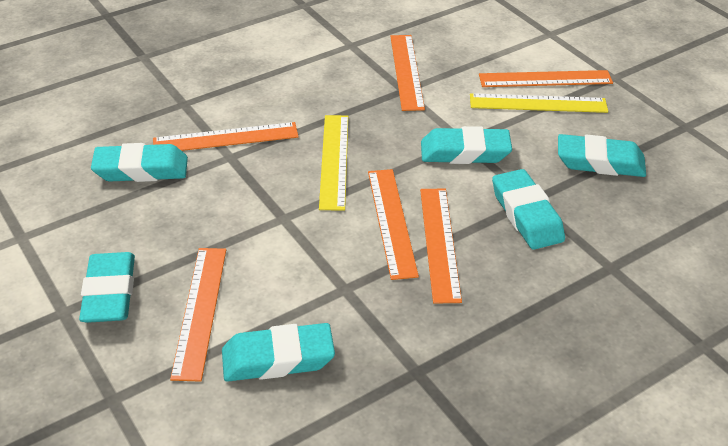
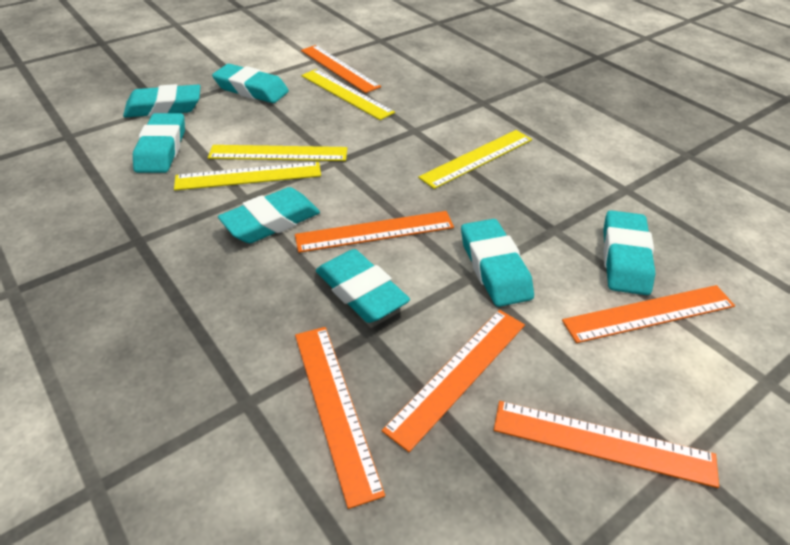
turquoise eraser: 6 -> 7
yellow ruler: 2 -> 4

